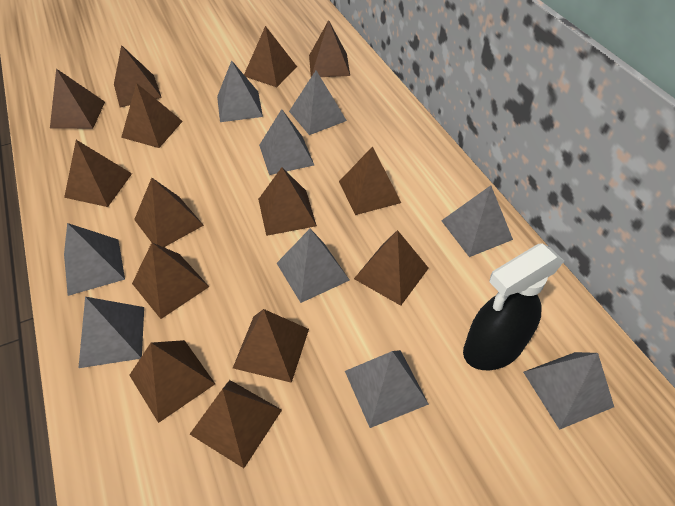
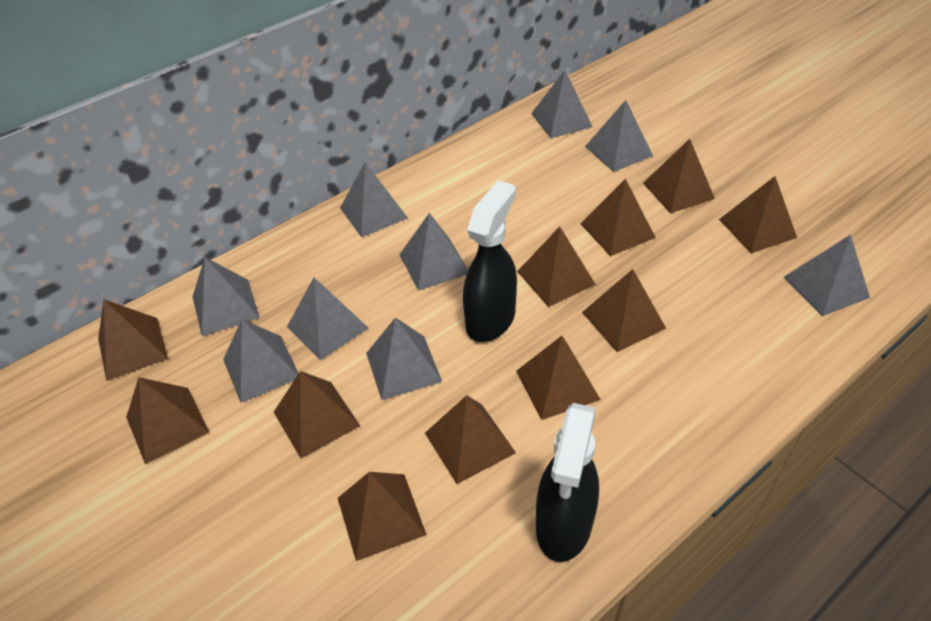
black spray bottle: 1 -> 2
brown pyramid: 14 -> 11

